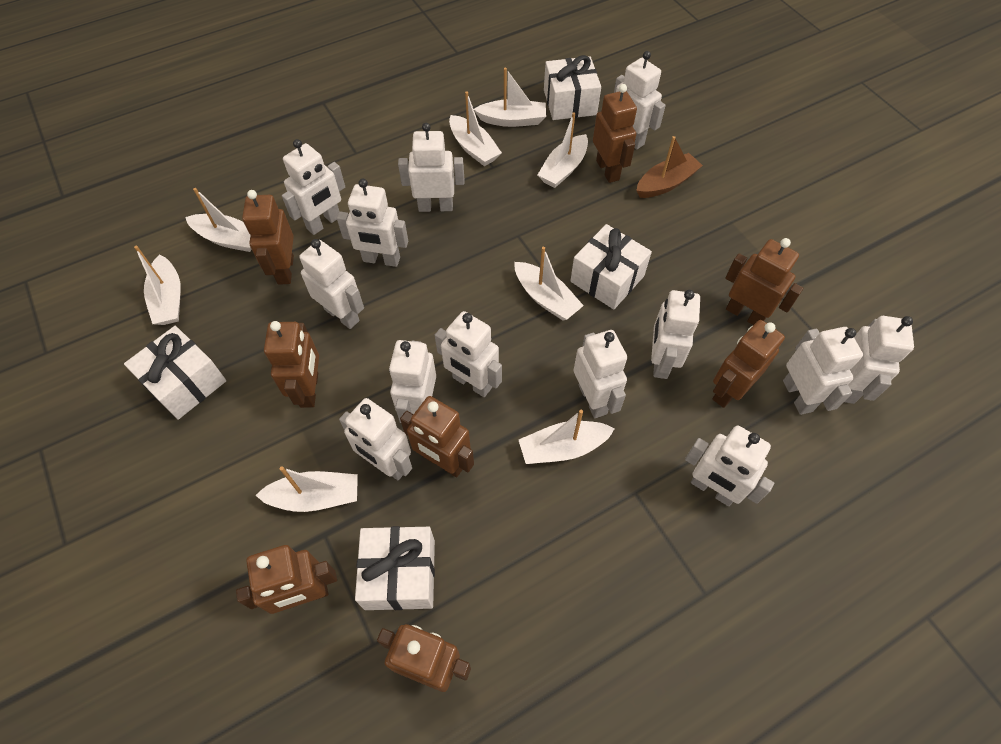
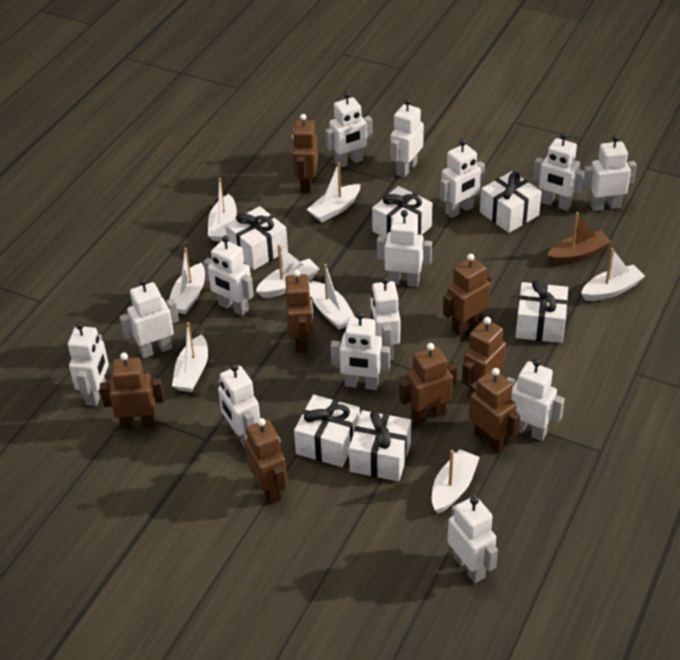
white gift: 4 -> 6
white robot: 13 -> 14

